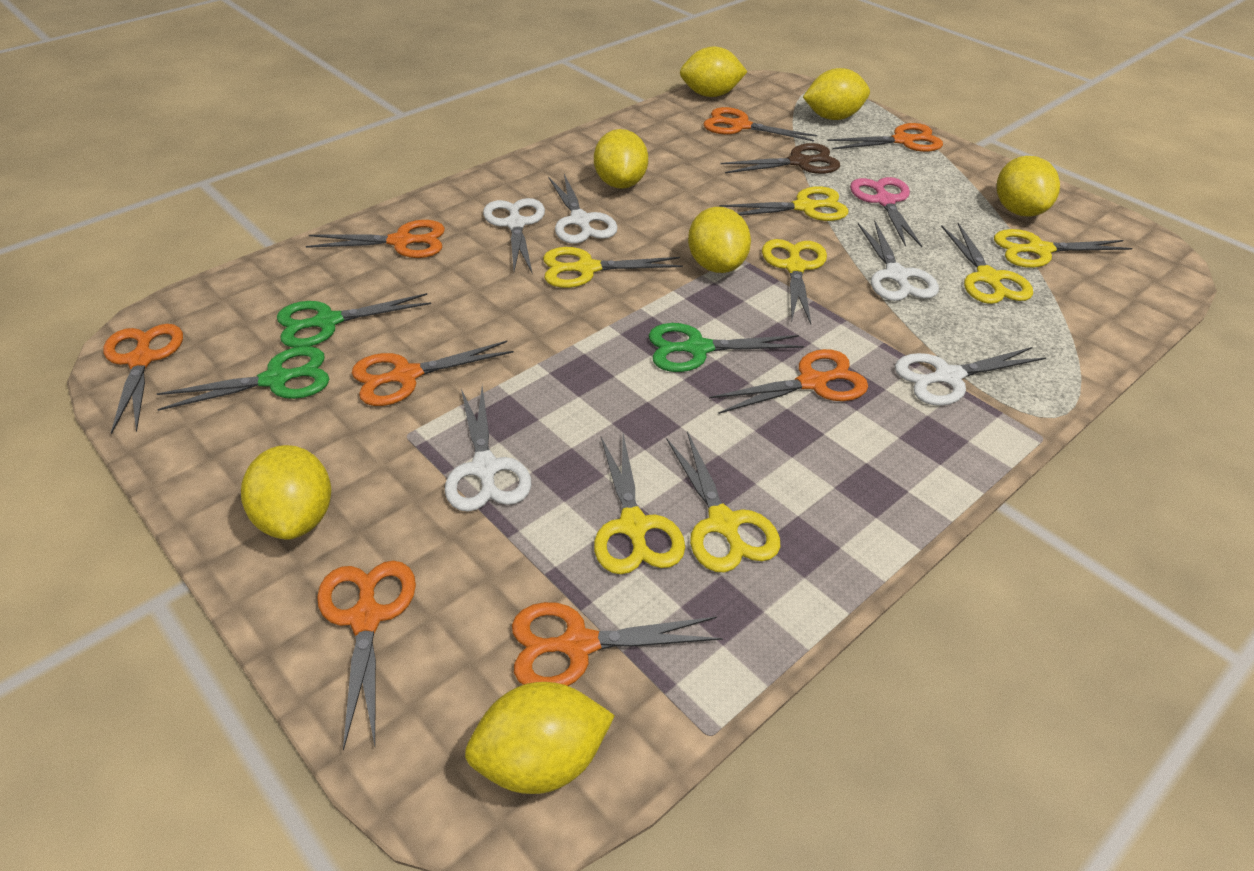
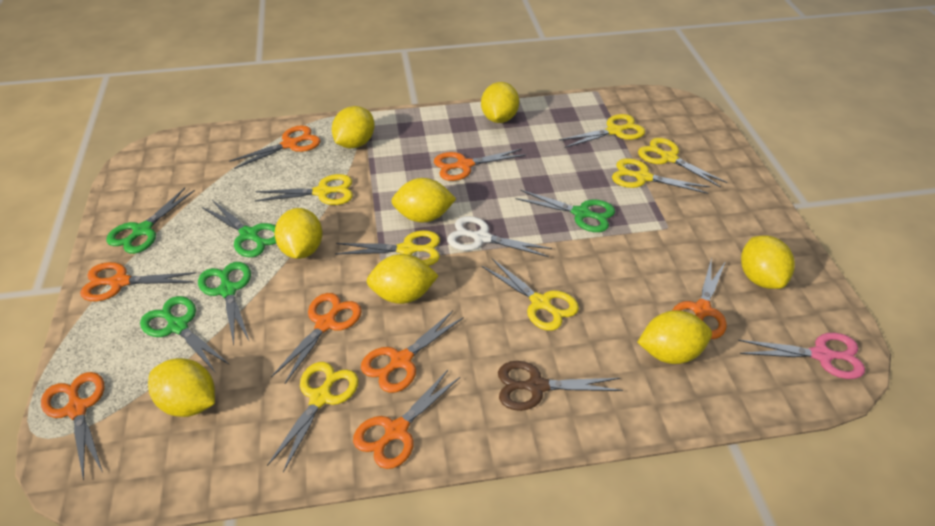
green scissors: 3 -> 5
white scissors: 5 -> 1
yellow lemon: 7 -> 8

